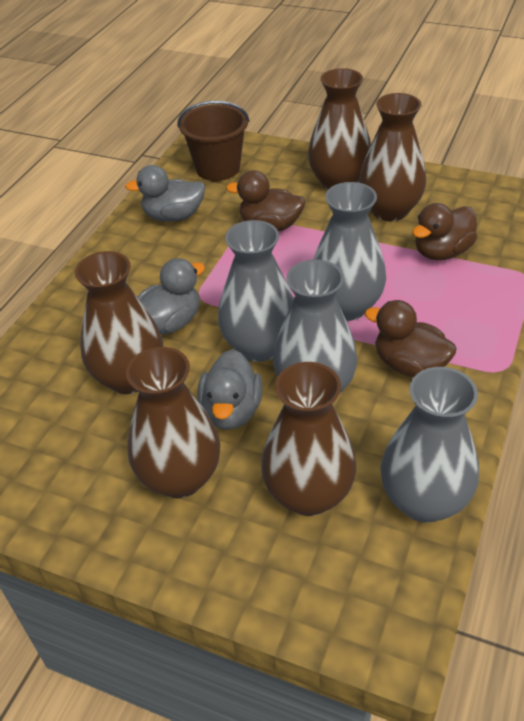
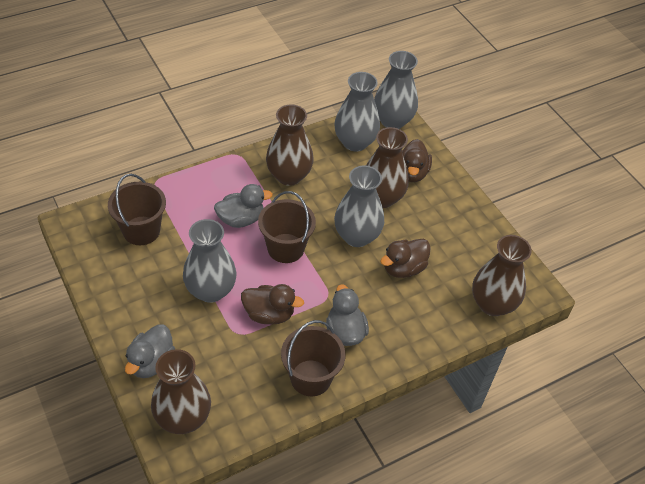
brown bucket: 1 -> 3
brown vase: 5 -> 4

